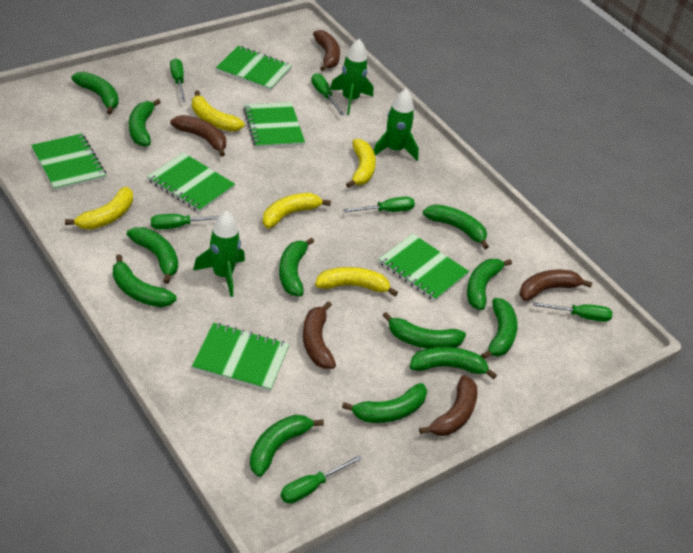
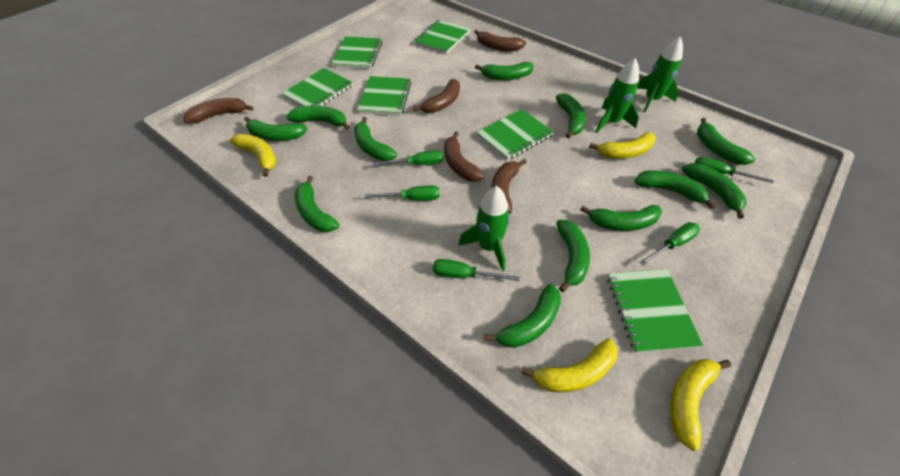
green screwdriver: 6 -> 5
yellow banana: 5 -> 4

